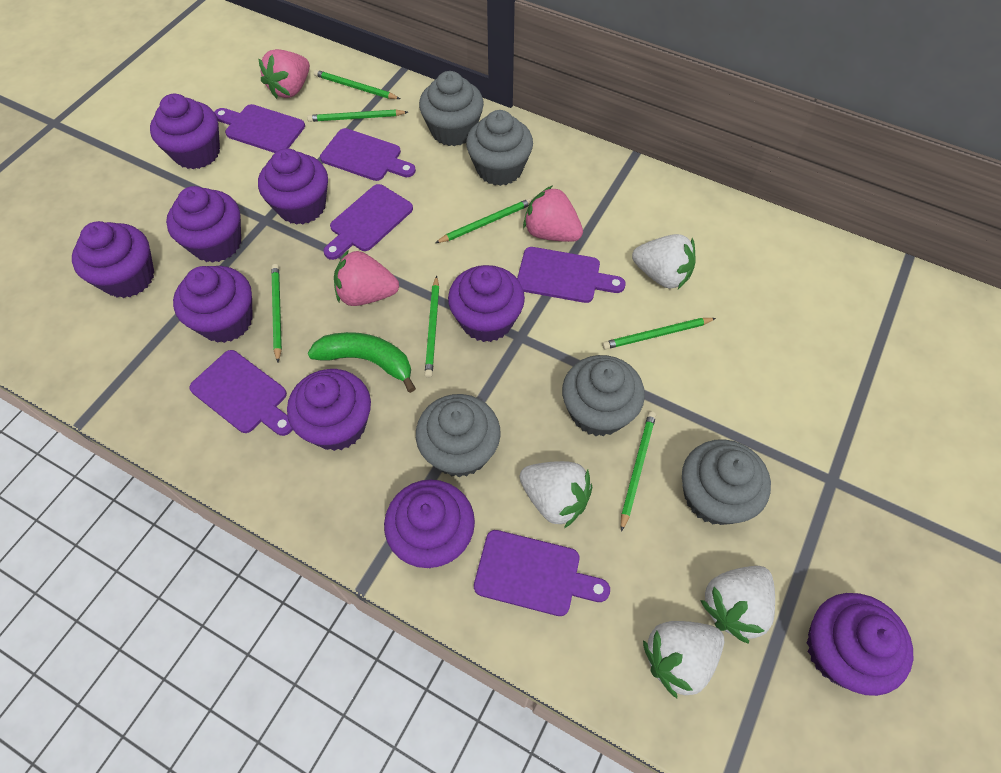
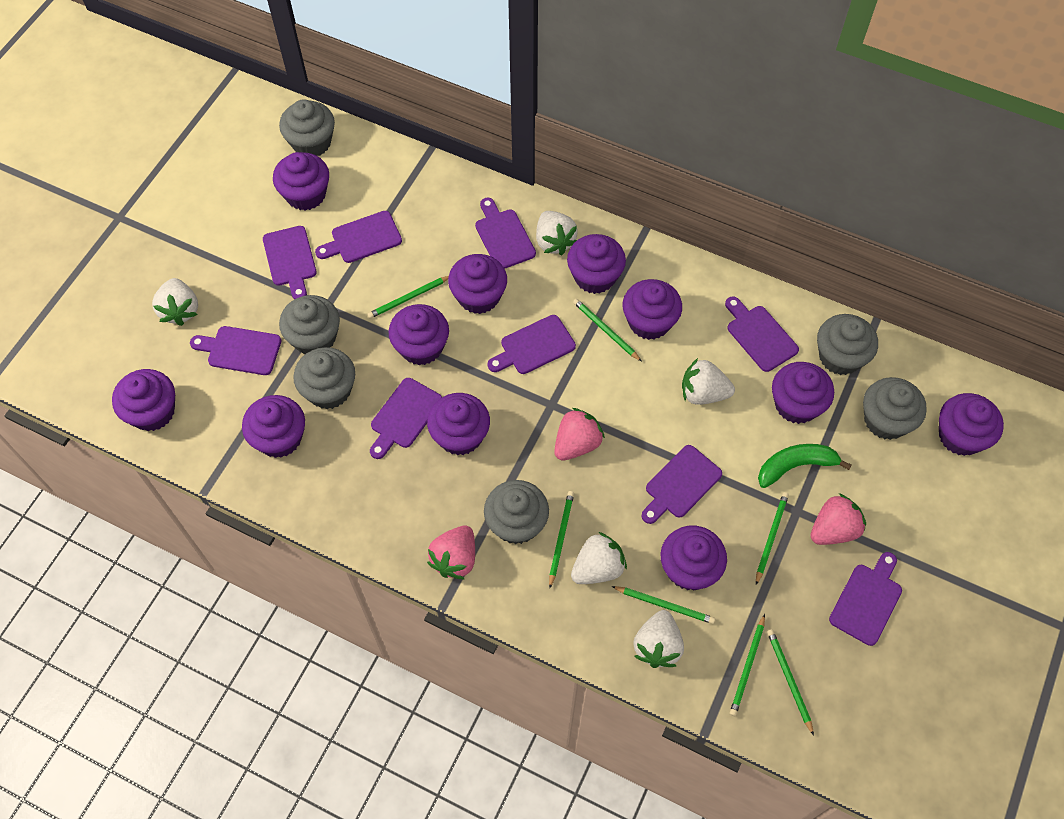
grey cupcake: 5 -> 6
purple cupcake: 9 -> 11
purple cutting board: 6 -> 9
white strawberry: 4 -> 5

